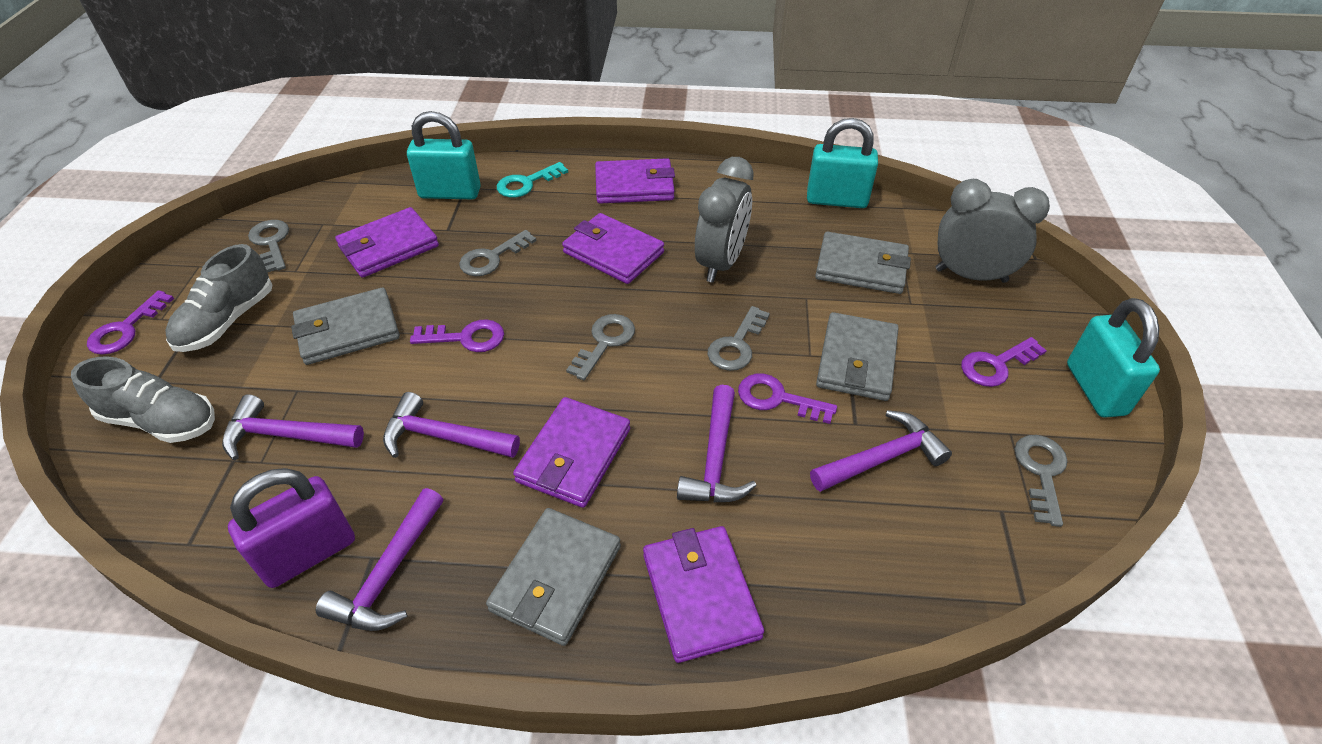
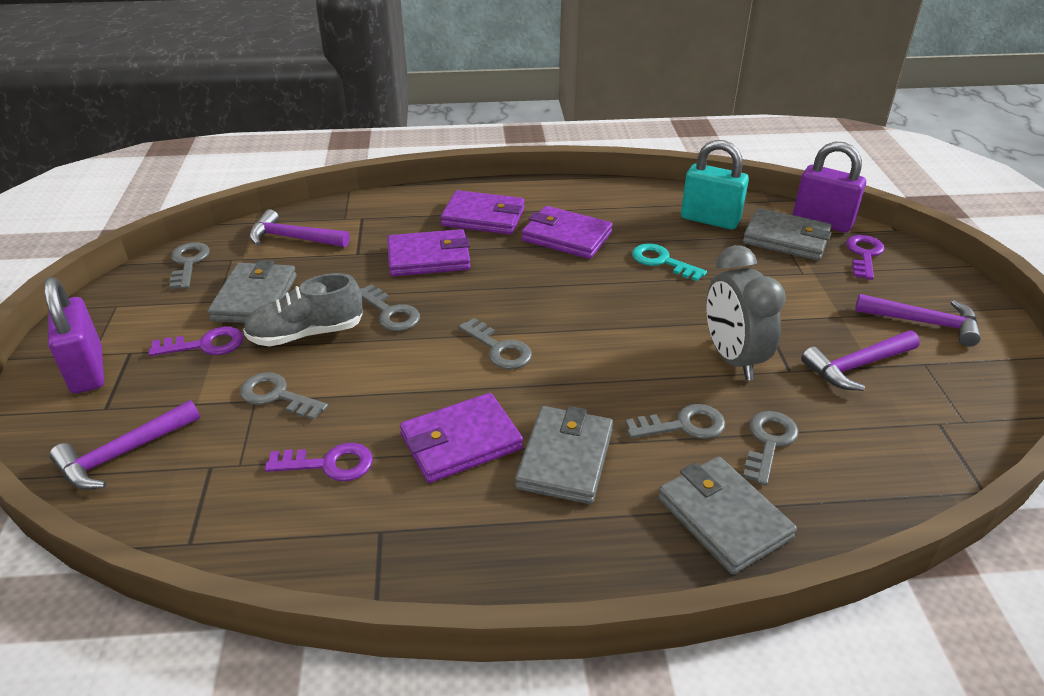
grey clock: 2 -> 1
grey key: 5 -> 6
grey shoe: 2 -> 1
purple hammer: 5 -> 4
purple key: 4 -> 3
purple padlock: 1 -> 2
purple wallet: 5 -> 4
turquoise padlock: 3 -> 1

